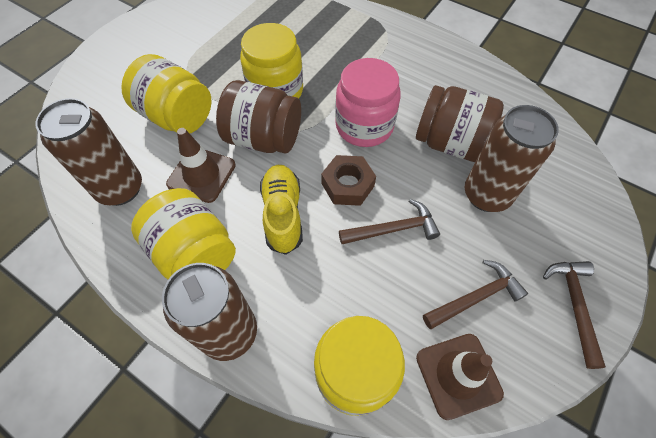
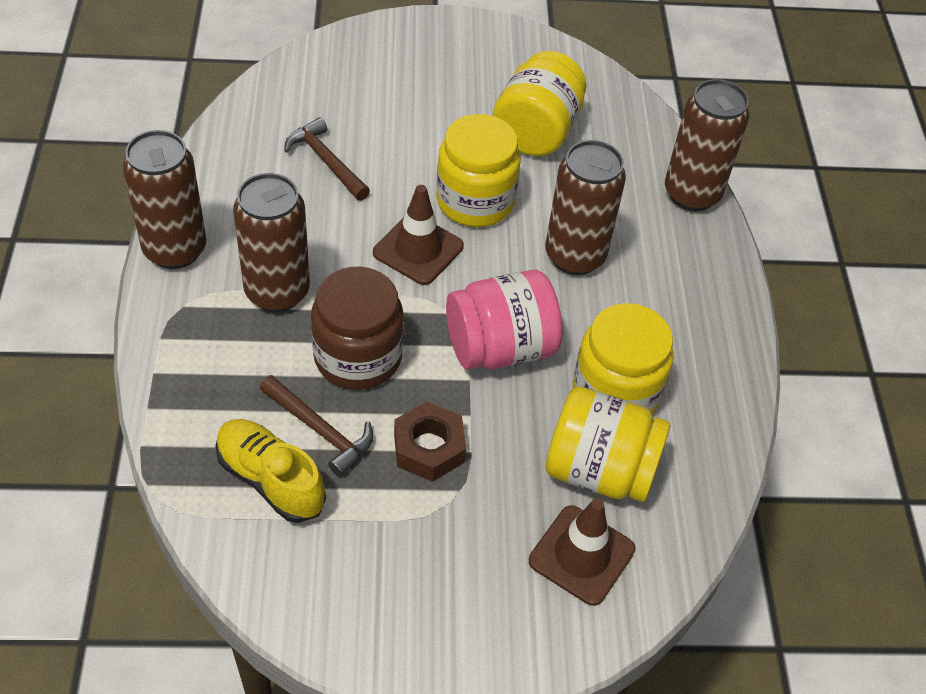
brown can: 3 -> 4
brown hammer: 3 -> 2
brown jar: 2 -> 1

